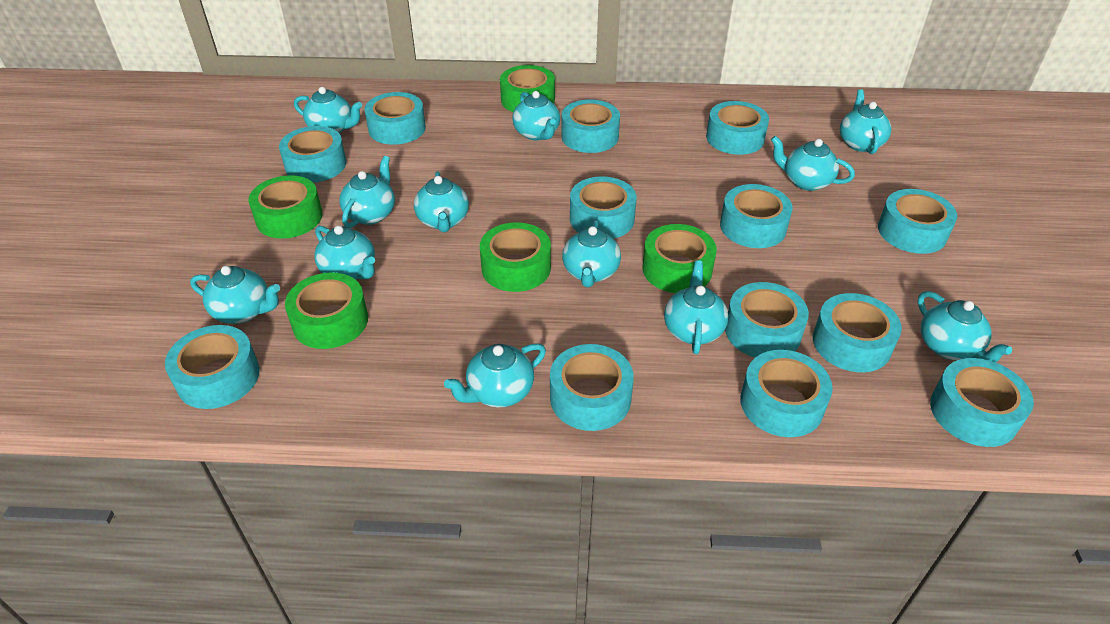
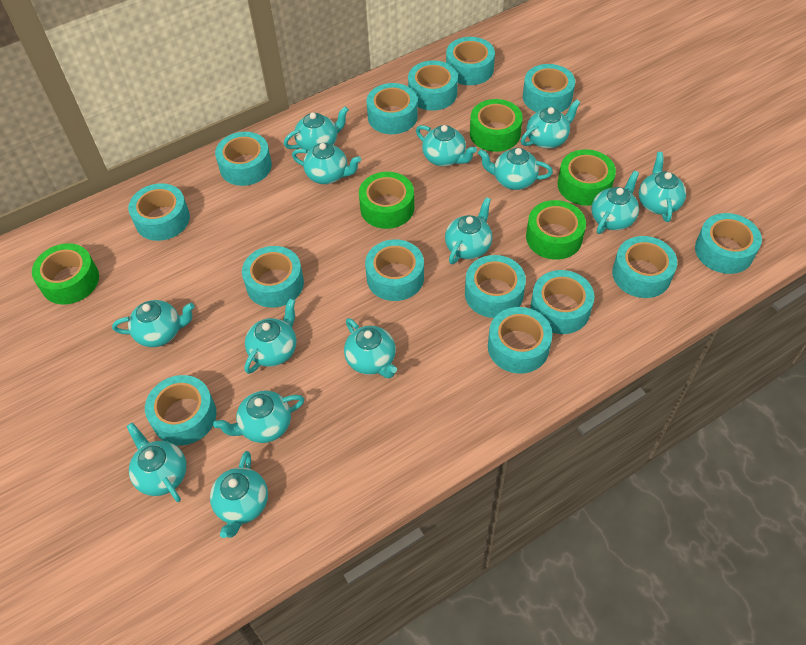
turquoise tape: 13 -> 14
turquoise teapot: 12 -> 14

